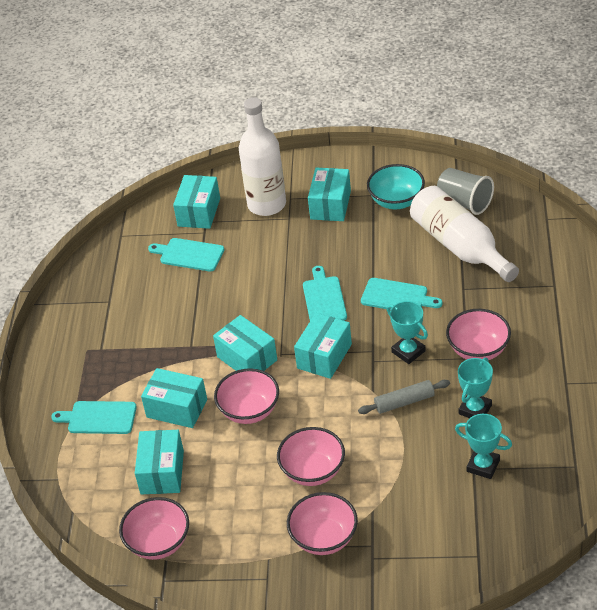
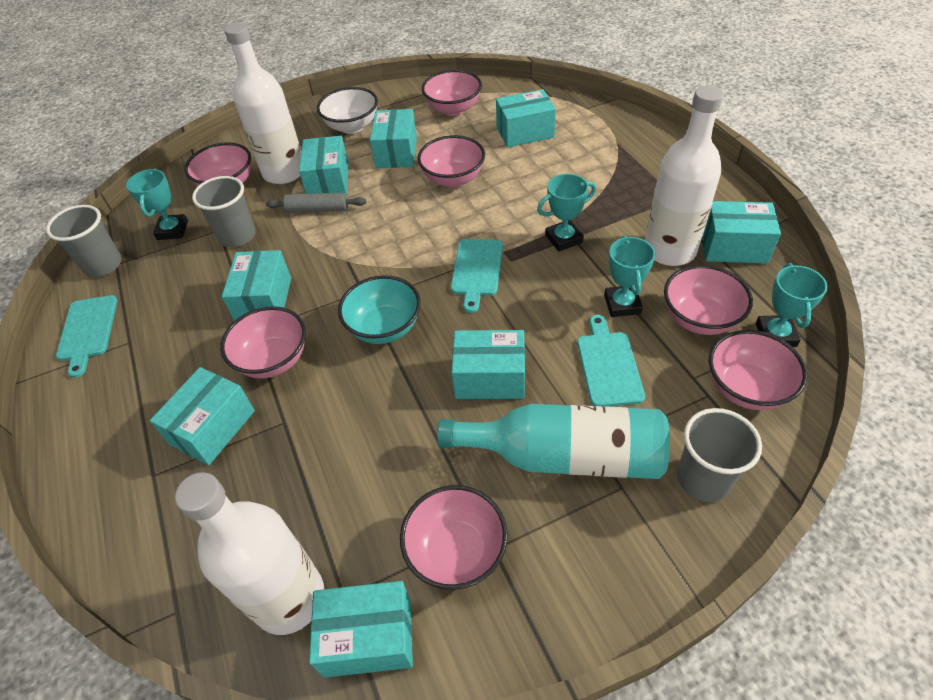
grey cup: 1 -> 3
pink bowl: 5 -> 7
turquoise bottle: 0 -> 1
turquoise box: 6 -> 8
turquoise cutting board: 4 -> 3
turquoise trophy: 3 -> 4
white bottle: 2 -> 3
white bowl: 0 -> 1

